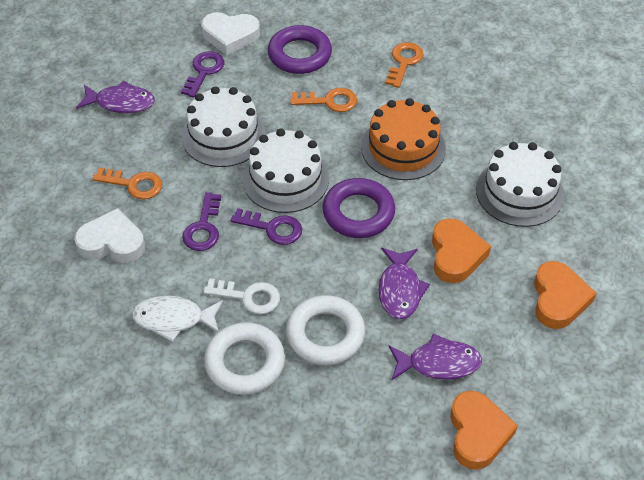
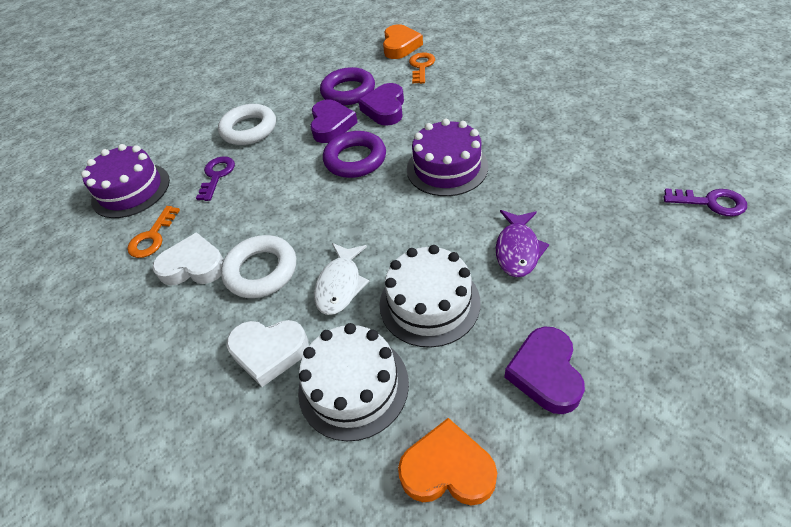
orange cake: 1 -> 0
orange heart: 3 -> 2
orange key: 3 -> 2
purple cake: 0 -> 2
purple fish: 3 -> 1
purple heart: 0 -> 3
purple key: 3 -> 2
white cake: 3 -> 2
white key: 1 -> 0

